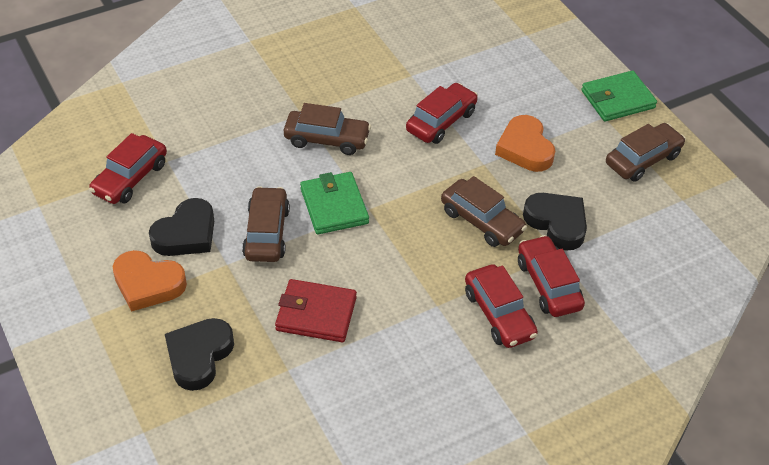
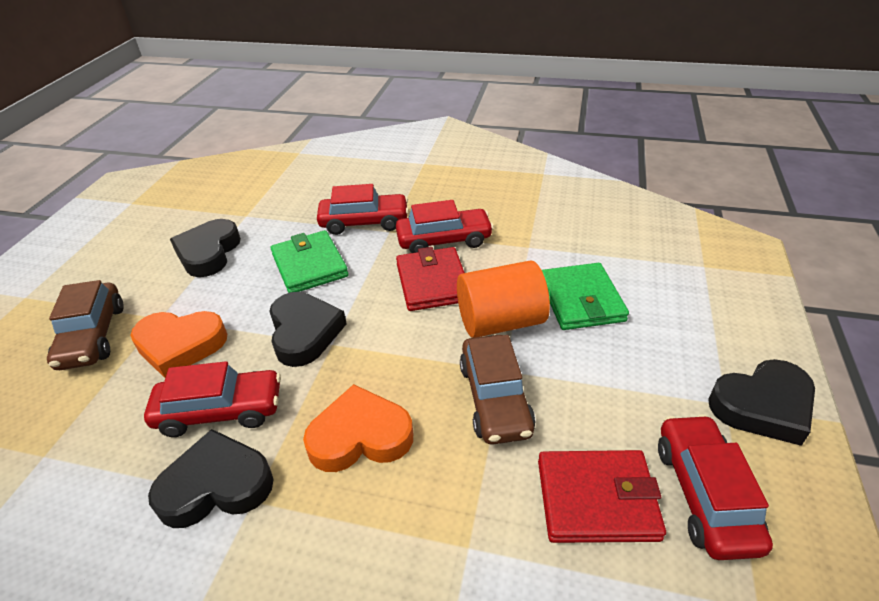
black heart: 3 -> 4
brown car: 4 -> 2
orange cylinder: 0 -> 1
red wallet: 1 -> 2

